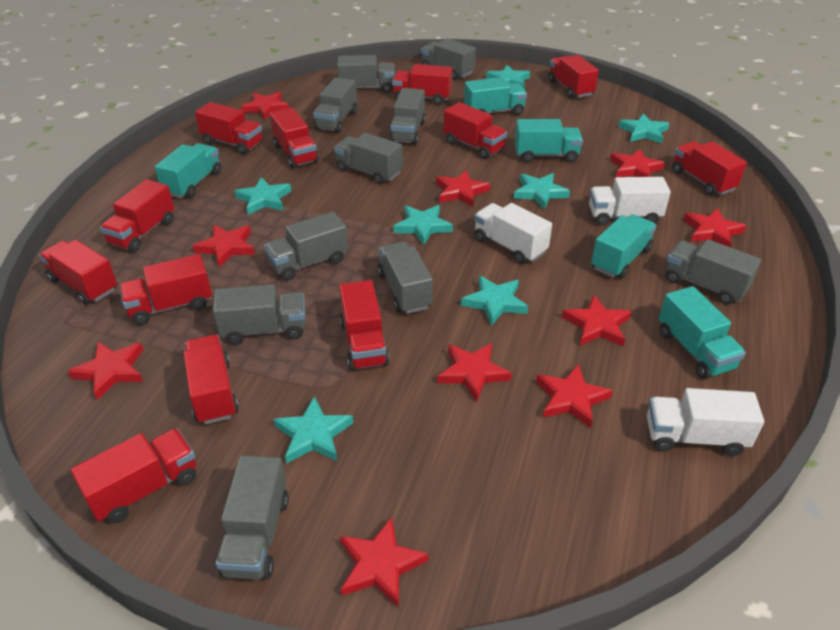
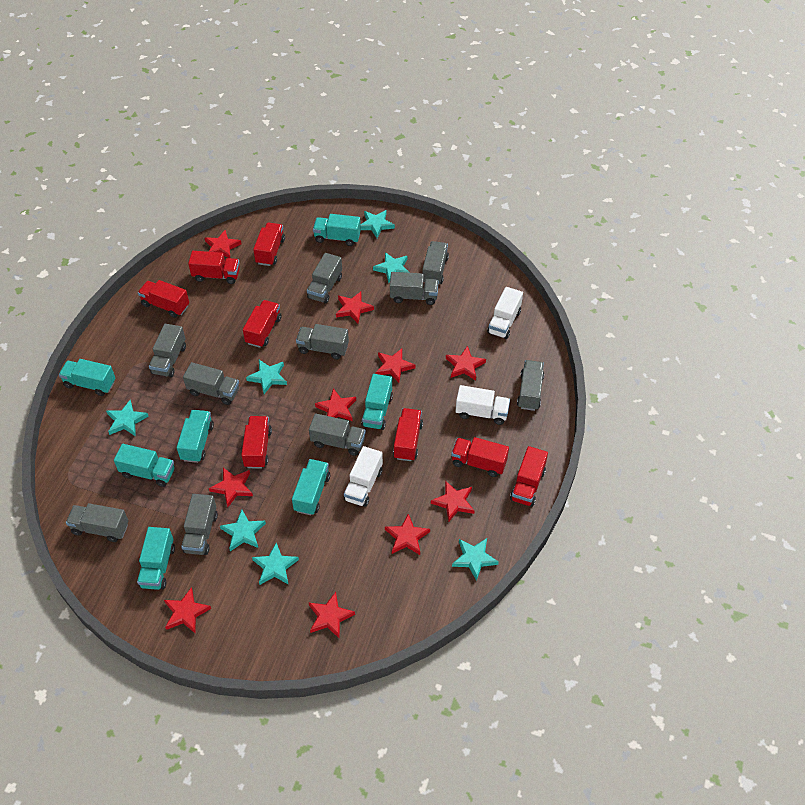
red truck: 12 -> 8
turquoise truck: 5 -> 7

